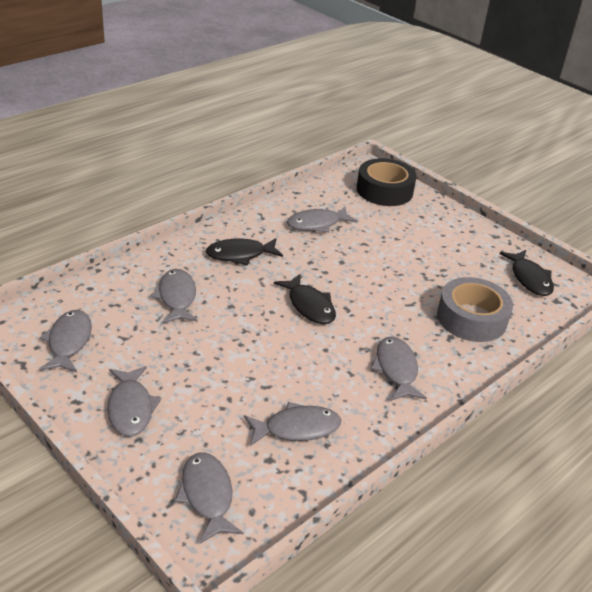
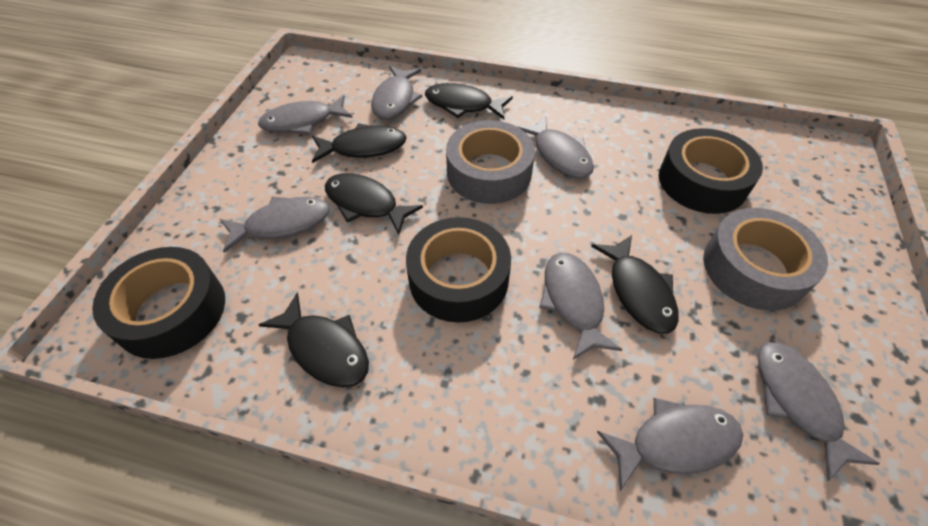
black fish: 3 -> 5
black tape: 1 -> 3
grey tape: 1 -> 2

